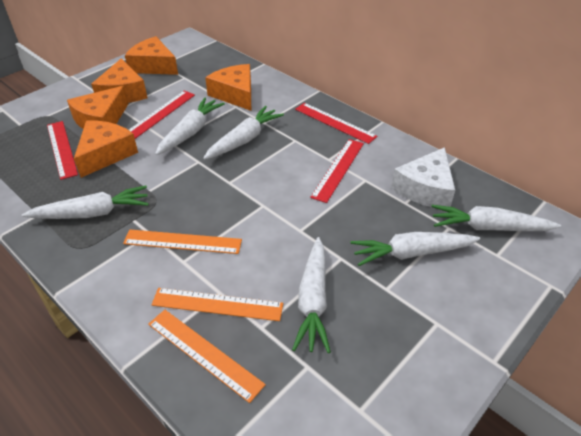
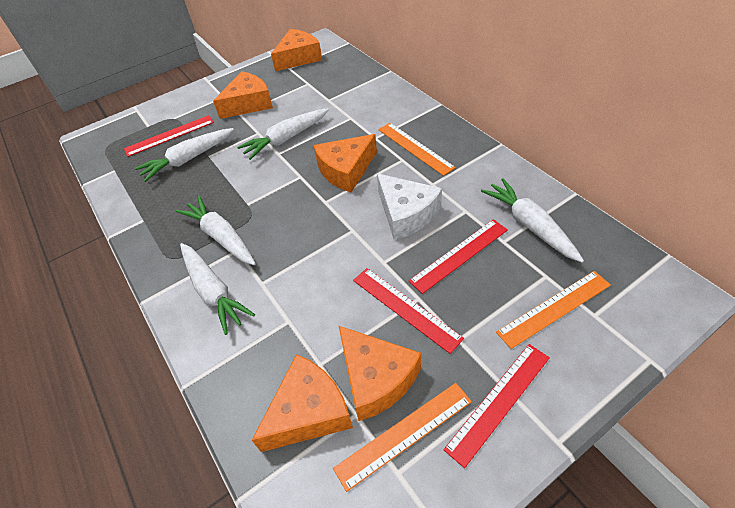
white carrot: 6 -> 5

